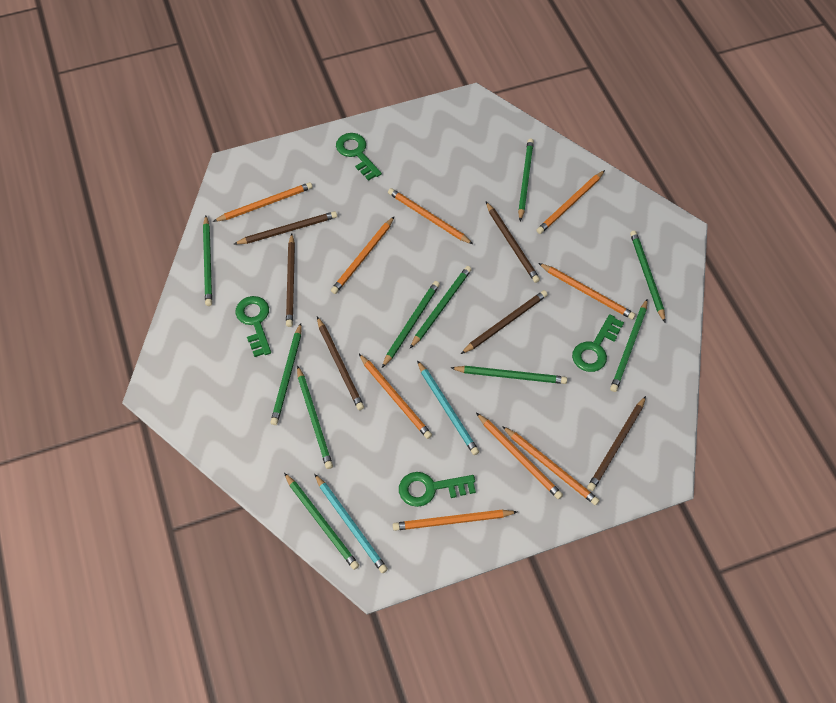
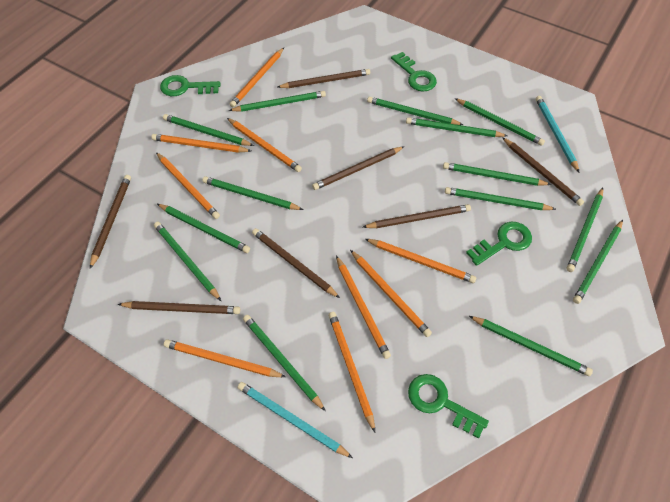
brown pencil: 6 -> 7
green pencil: 10 -> 14

